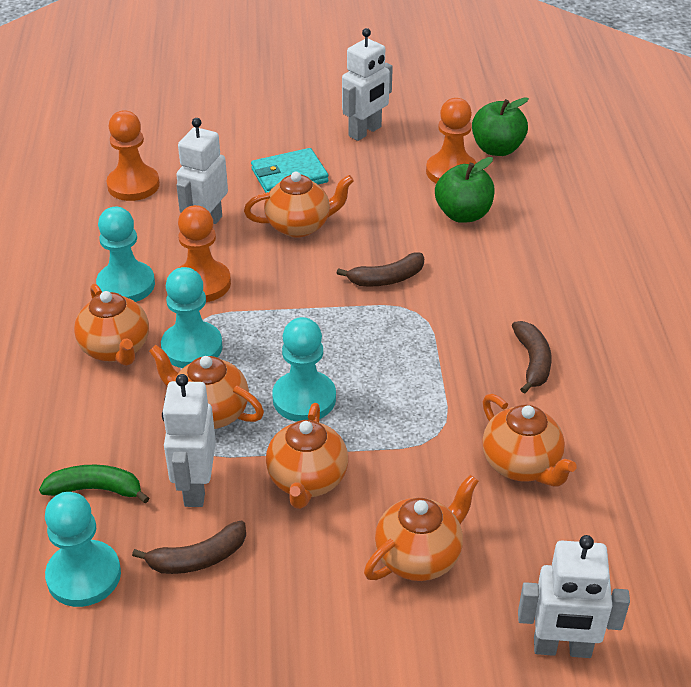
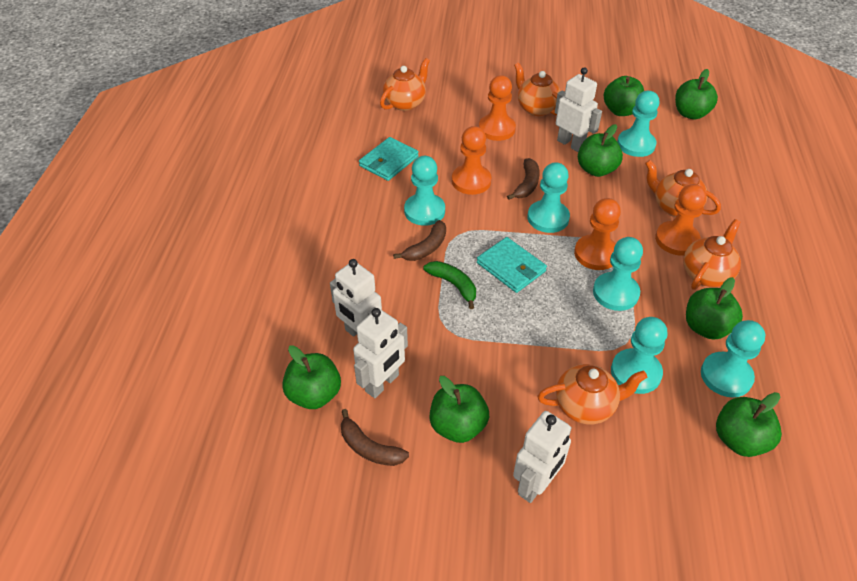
green apple: 2 -> 7
orange pawn: 3 -> 4
orange teapot: 6 -> 5
turquoise pawn: 4 -> 6
turquoise wallet: 1 -> 2

